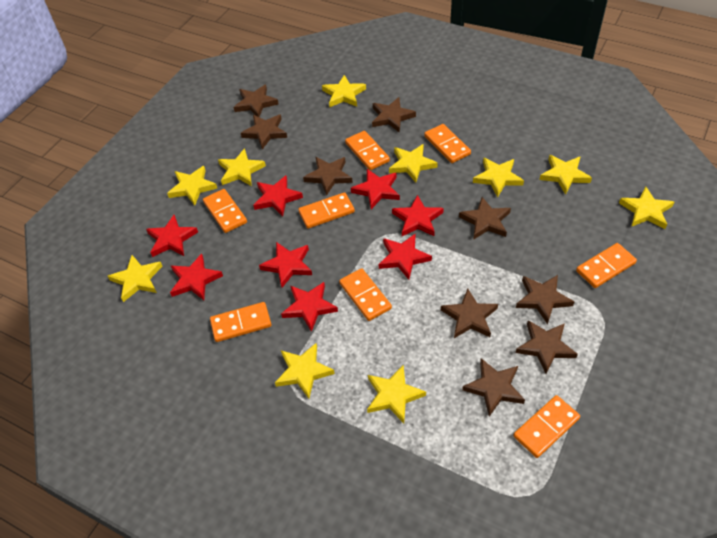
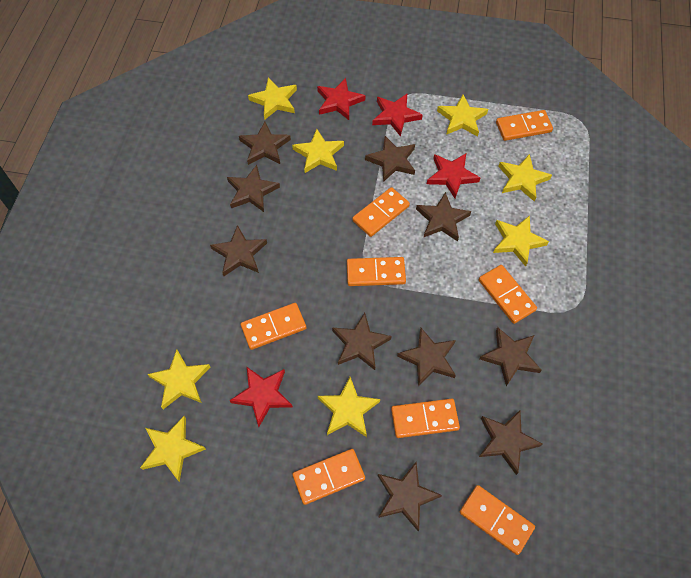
brown star: 9 -> 10
red star: 8 -> 4
yellow star: 10 -> 8

